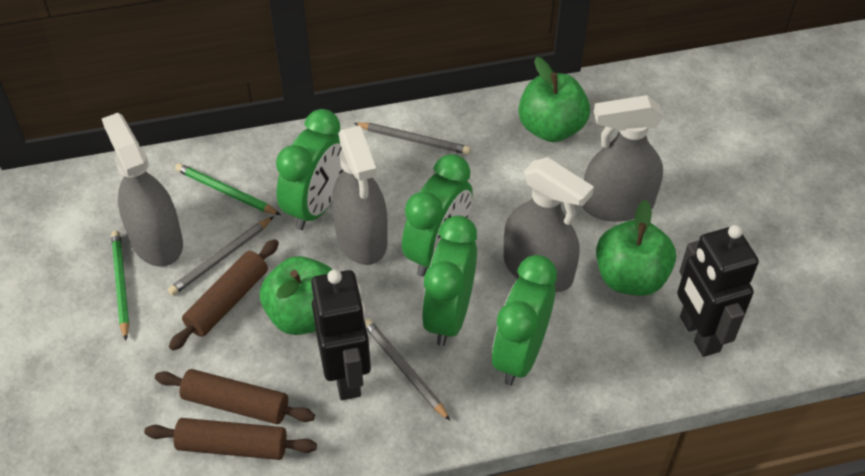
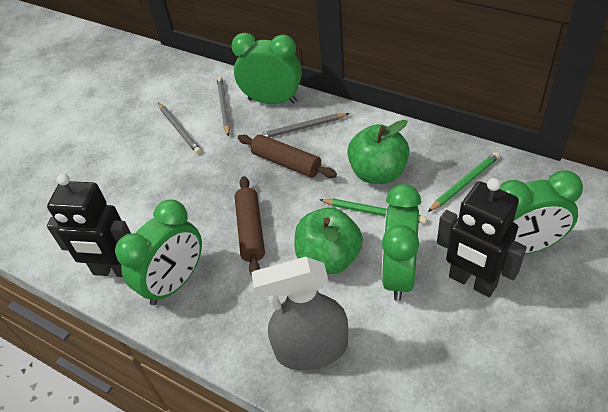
brown rolling pin: 3 -> 2
green apple: 3 -> 2
grey spray bottle: 4 -> 1

